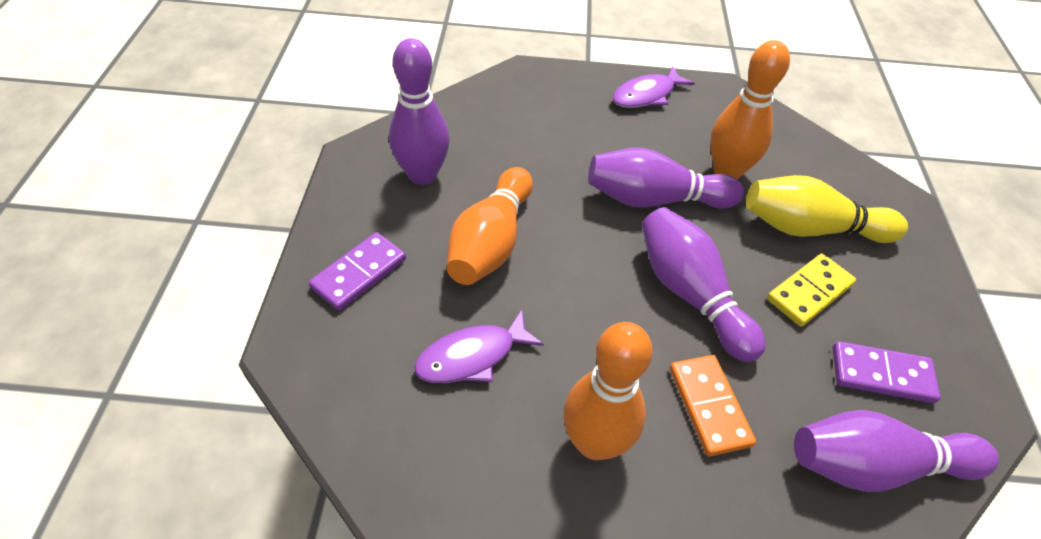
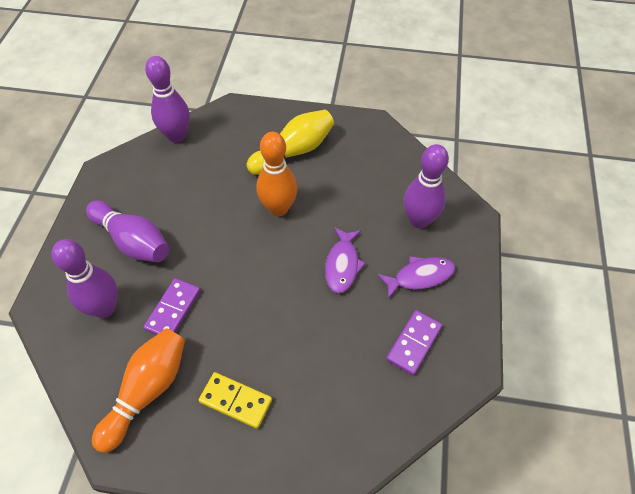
orange bowling pin: 3 -> 2
orange domino: 1 -> 0

